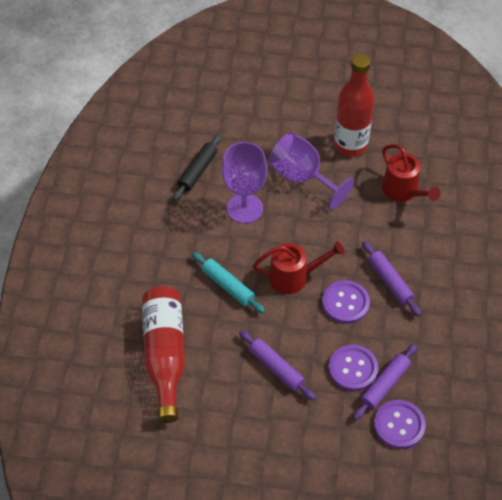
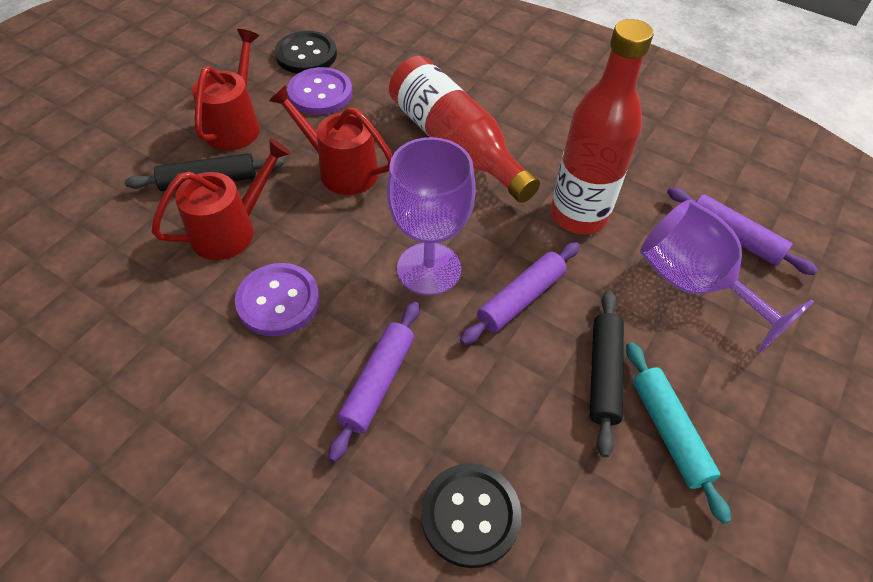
black button: 0 -> 2
black rolling pin: 1 -> 2
purple button: 3 -> 2
red watering can: 2 -> 3

